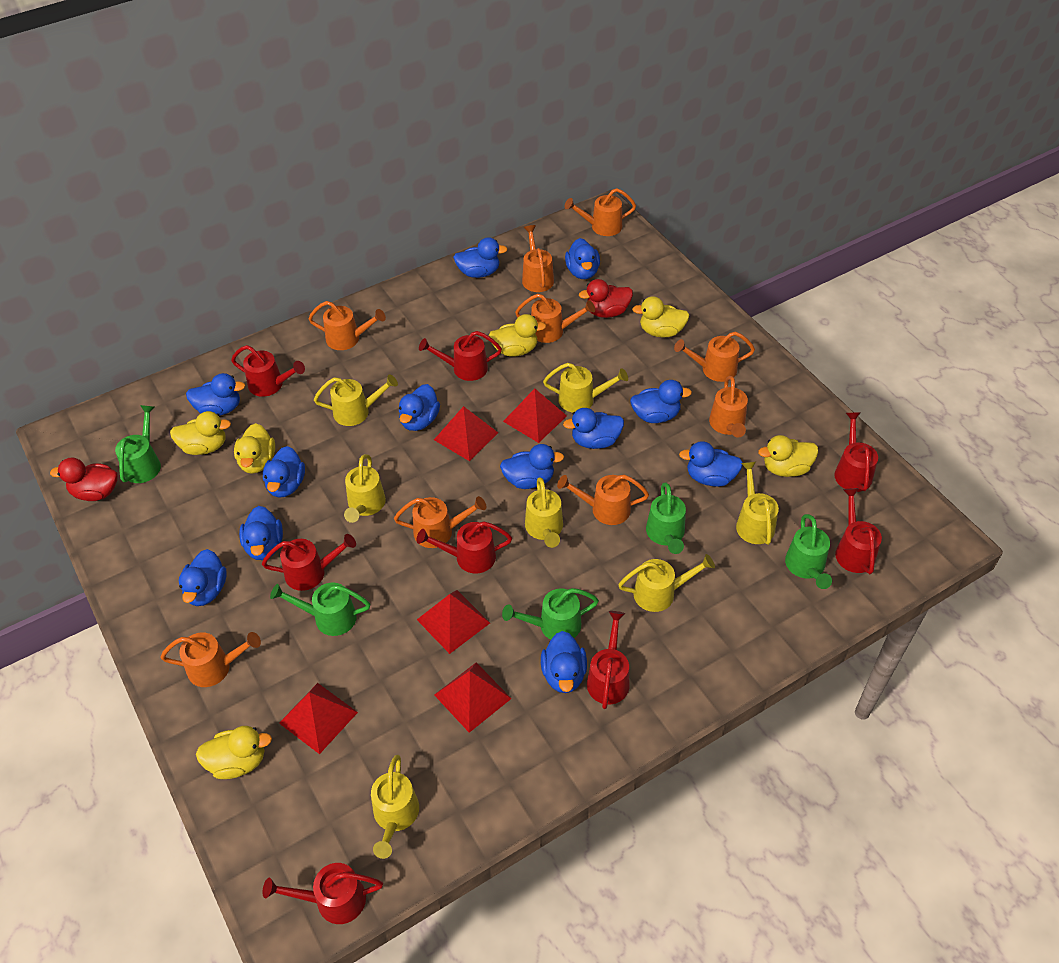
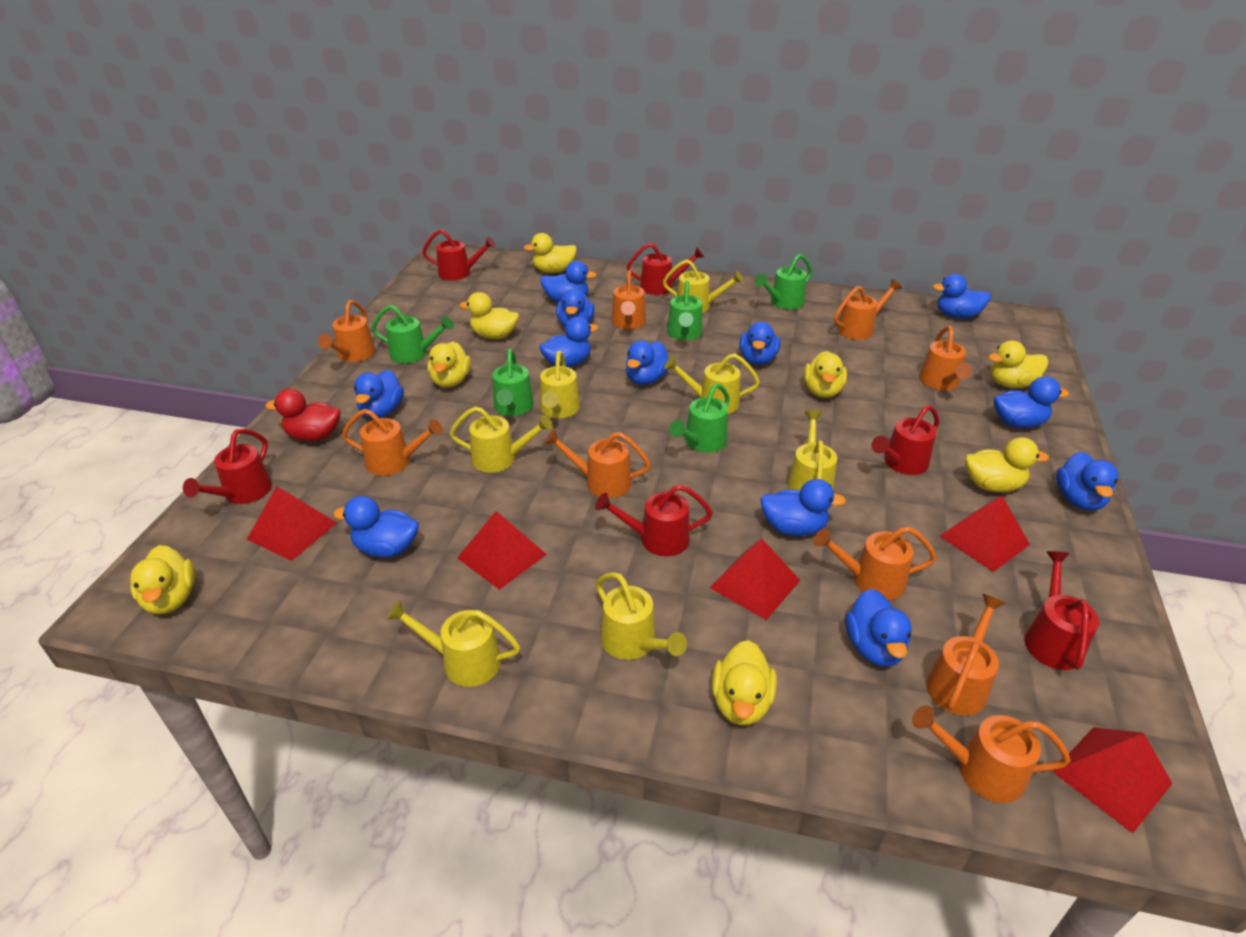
red duck: 2 -> 1
red watering can: 8 -> 6
yellow duck: 6 -> 8

